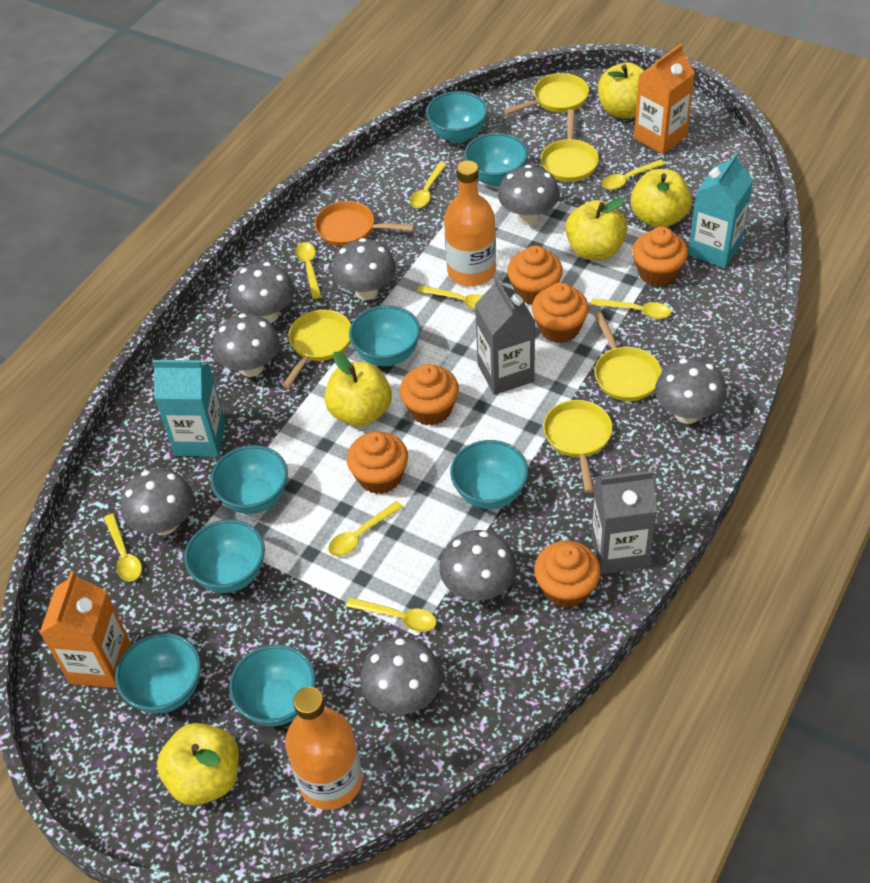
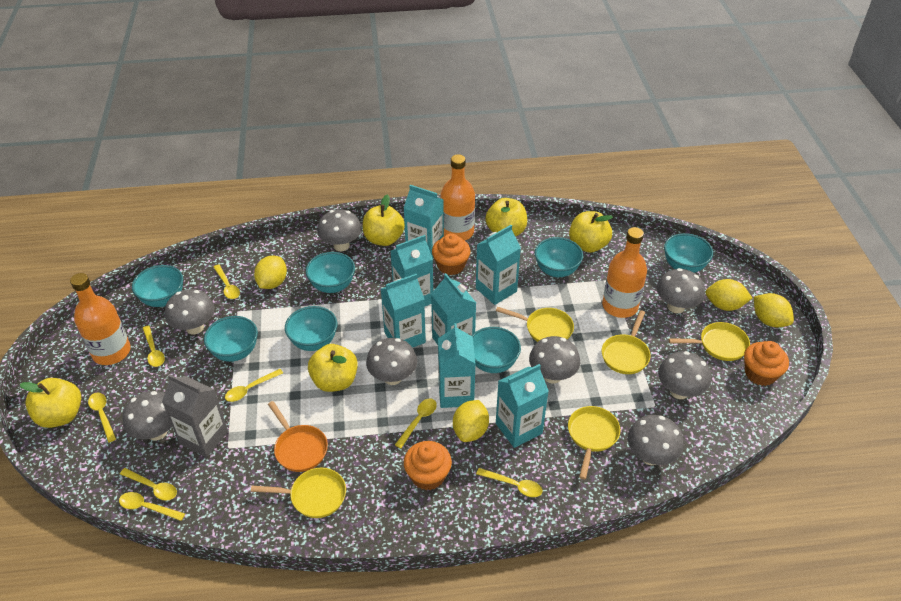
grey carton: 2 -> 1
orange bottle: 2 -> 3
orange carton: 2 -> 0
orange cupcake: 6 -> 3
turquoise bowl: 8 -> 7
turquoise carton: 2 -> 7
yellow lemon: 0 -> 4

